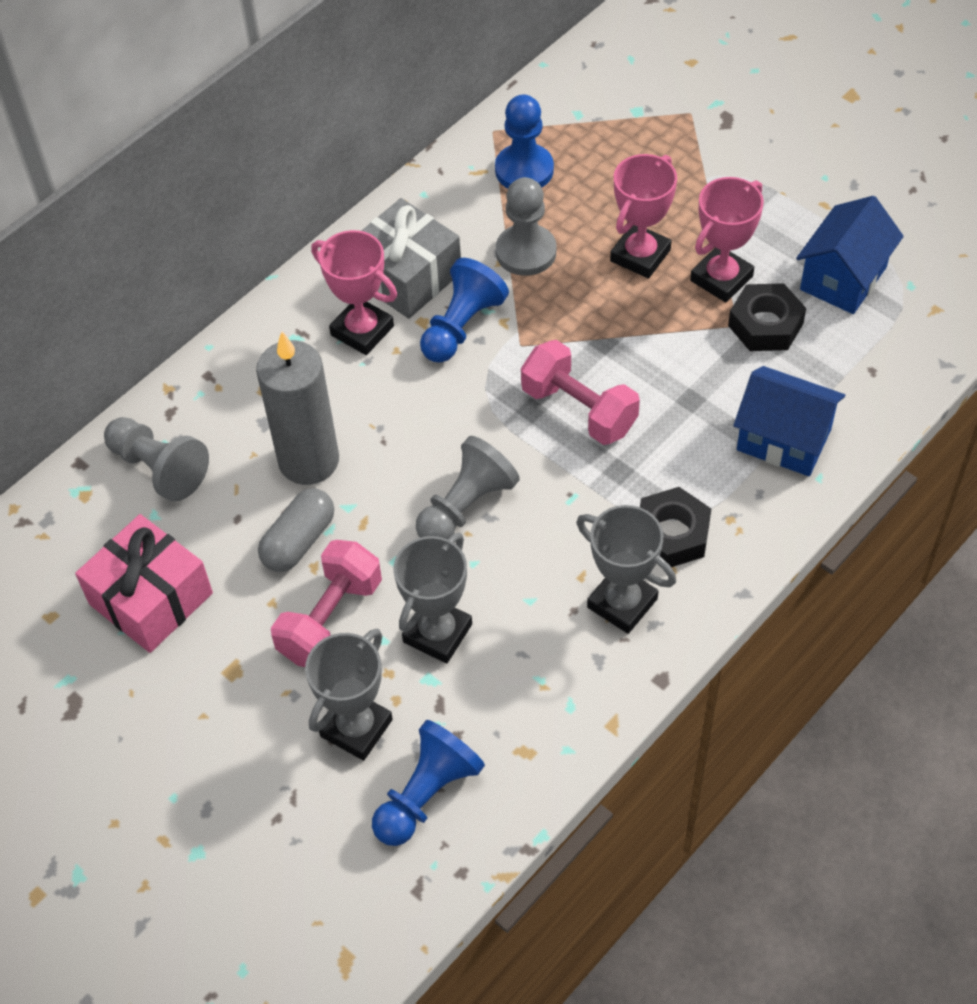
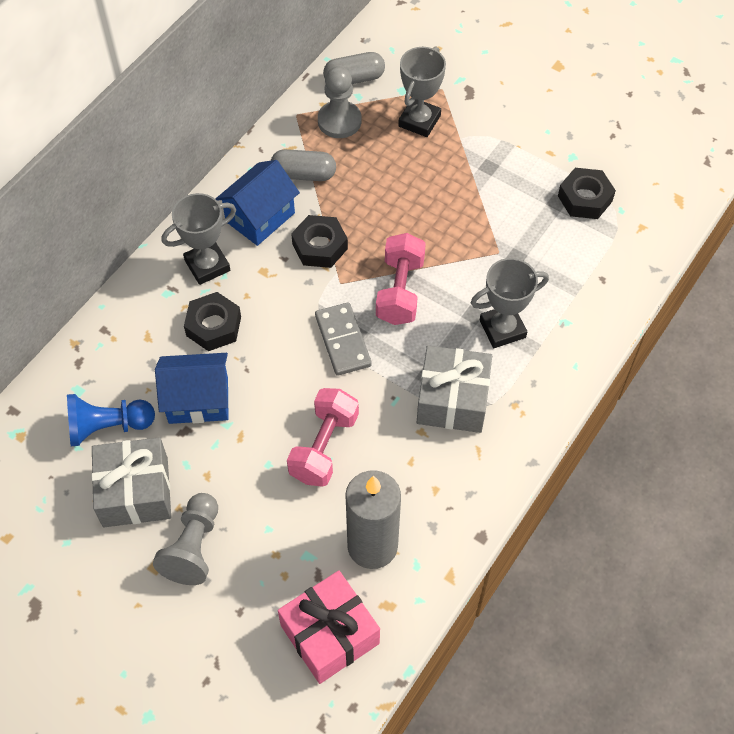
black nut: 2 -> 3
blue pawn: 3 -> 1
grey capsule: 1 -> 2
grey domino: 0 -> 1
grey gift: 1 -> 2
grey pawn: 3 -> 2
pink trophy: 3 -> 0

